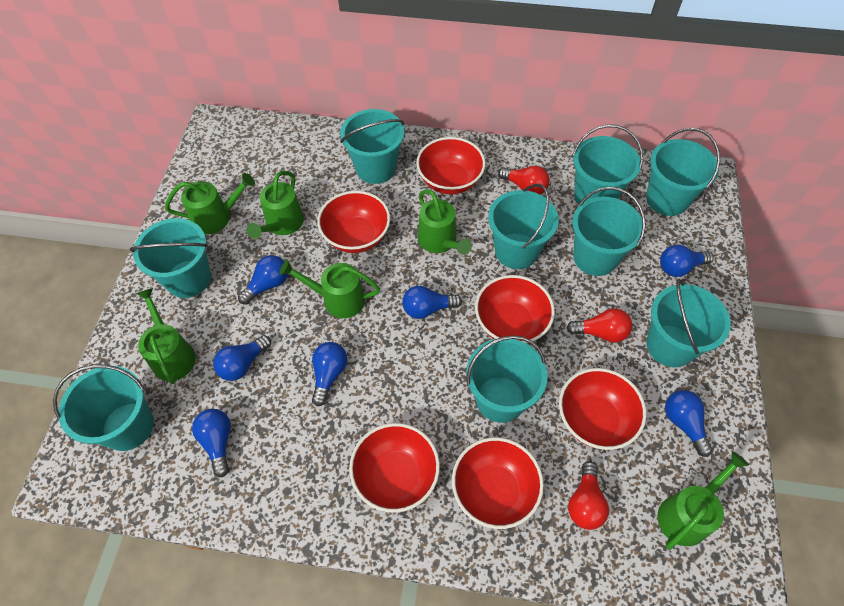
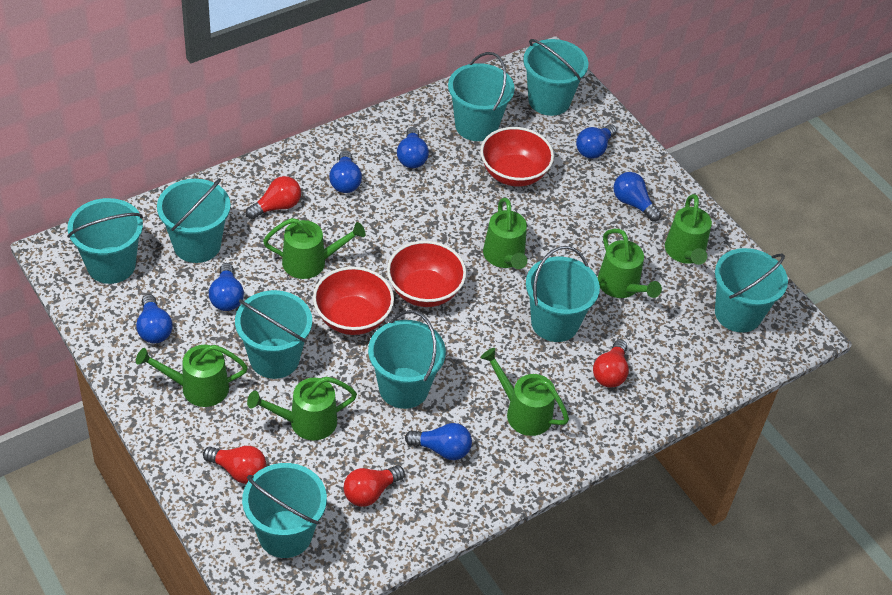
green watering can: 6 -> 7
red bowl: 6 -> 3
red light bulb: 3 -> 4

